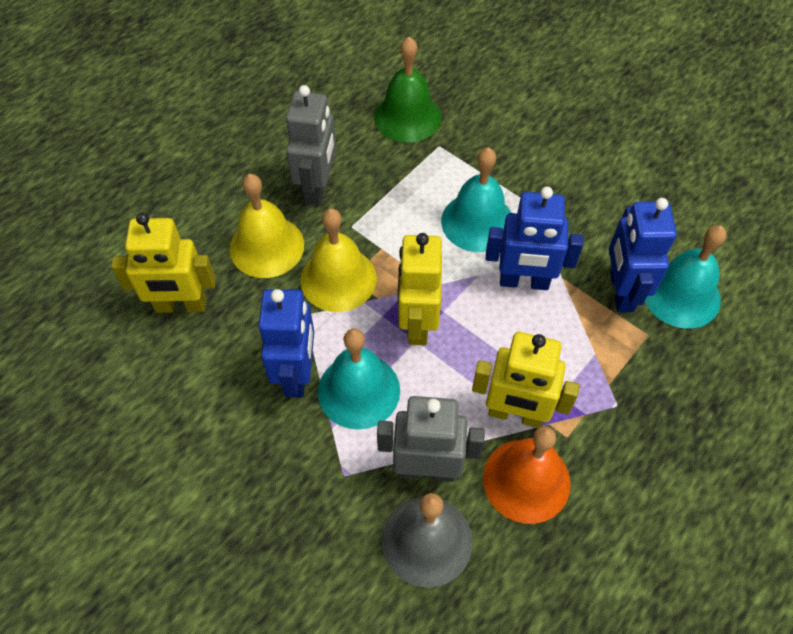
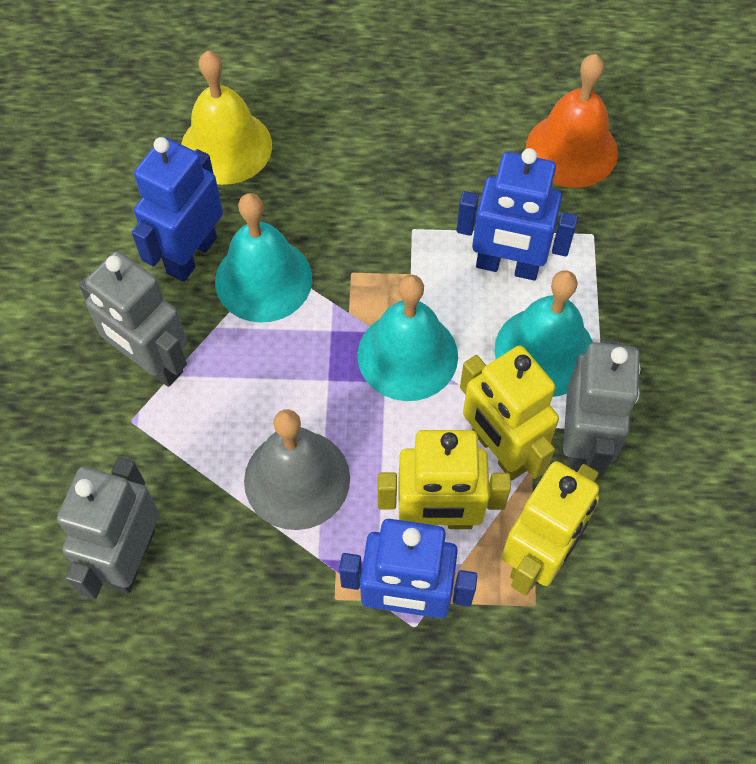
green bell: 1 -> 0
grey robot: 2 -> 3
yellow bell: 2 -> 1

